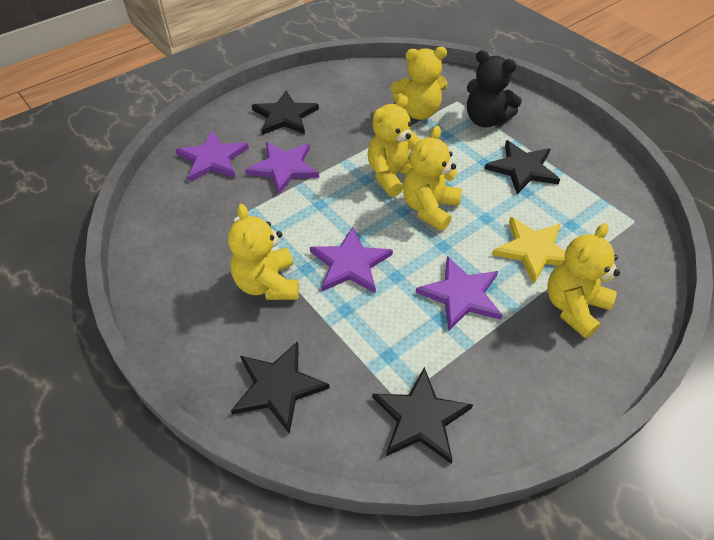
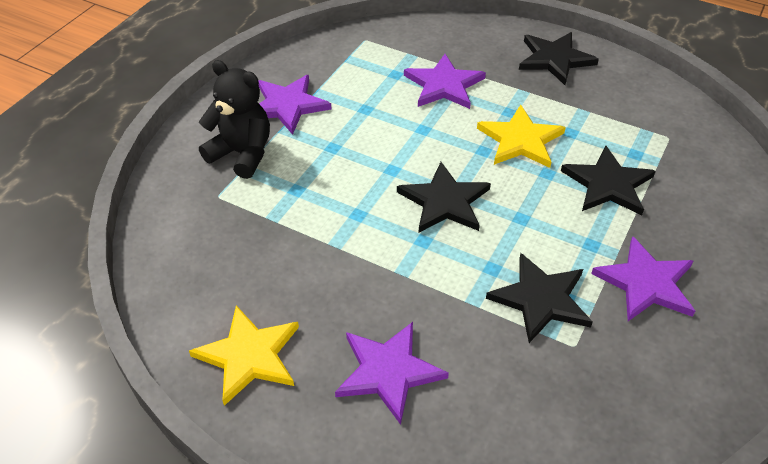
yellow star: 1 -> 2
yellow teddy bear: 5 -> 0

